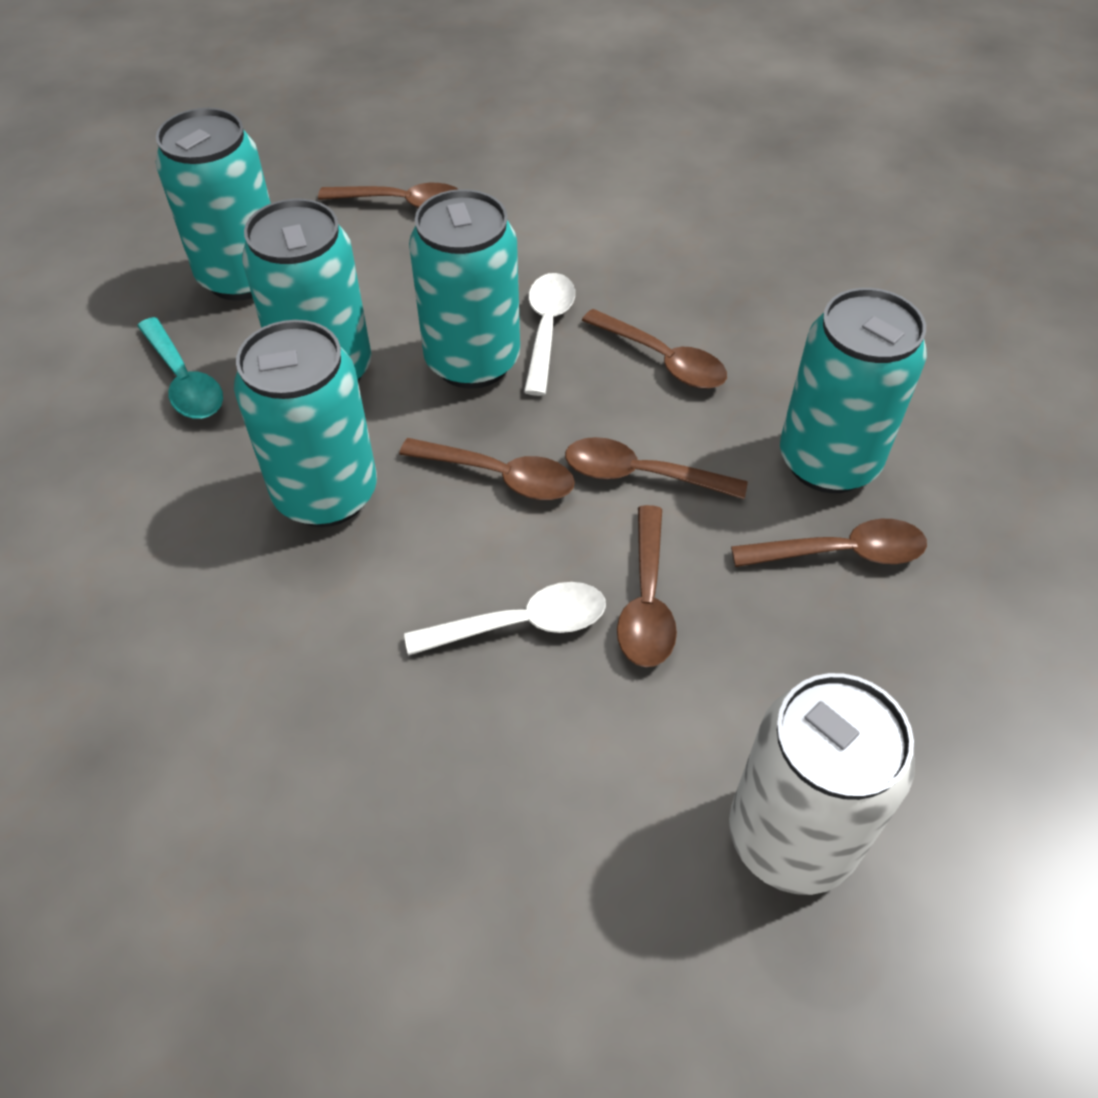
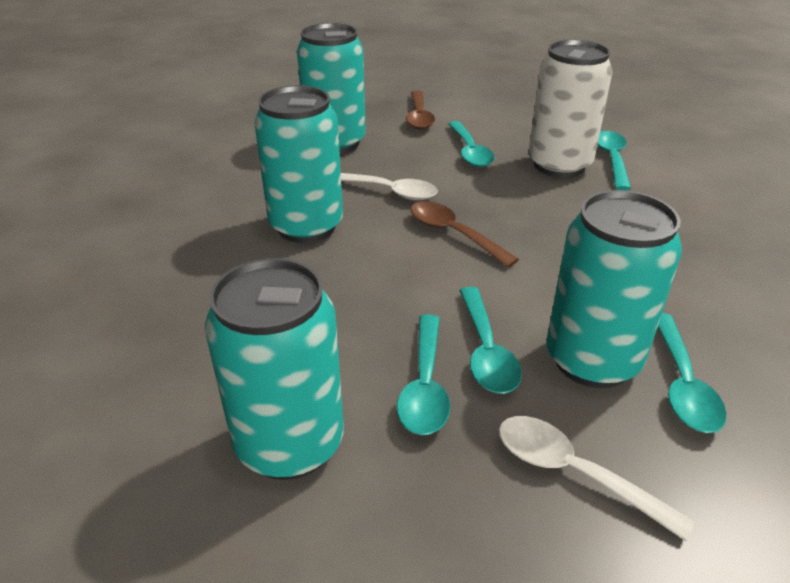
brown spoon: 6 -> 2
turquoise can: 5 -> 4
turquoise spoon: 1 -> 5

